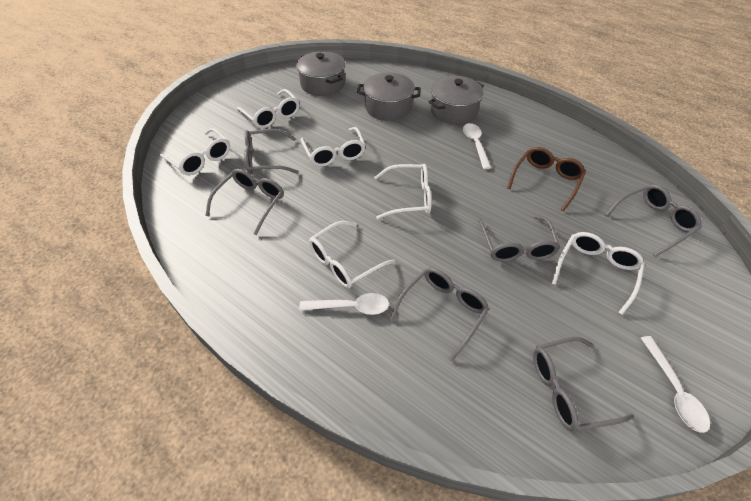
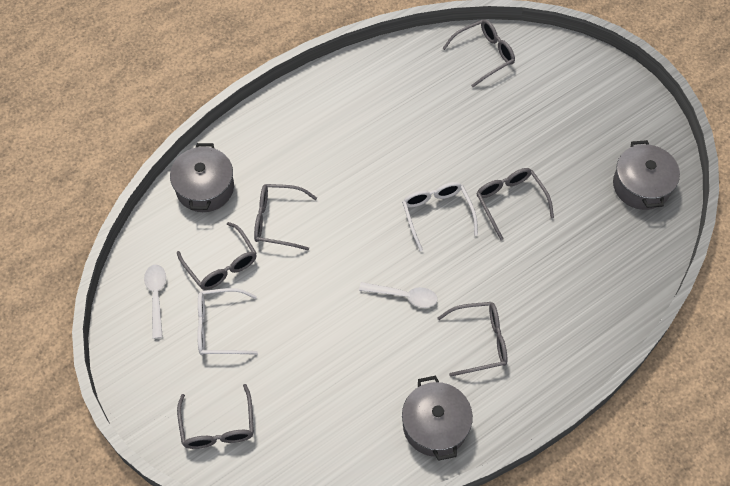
brown glasses: 1 -> 0
white glasses: 6 -> 2
white spoon: 3 -> 2

